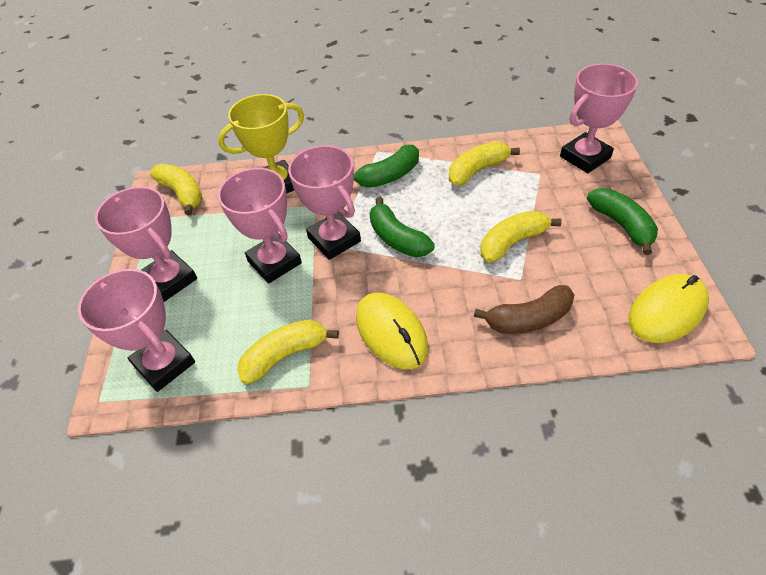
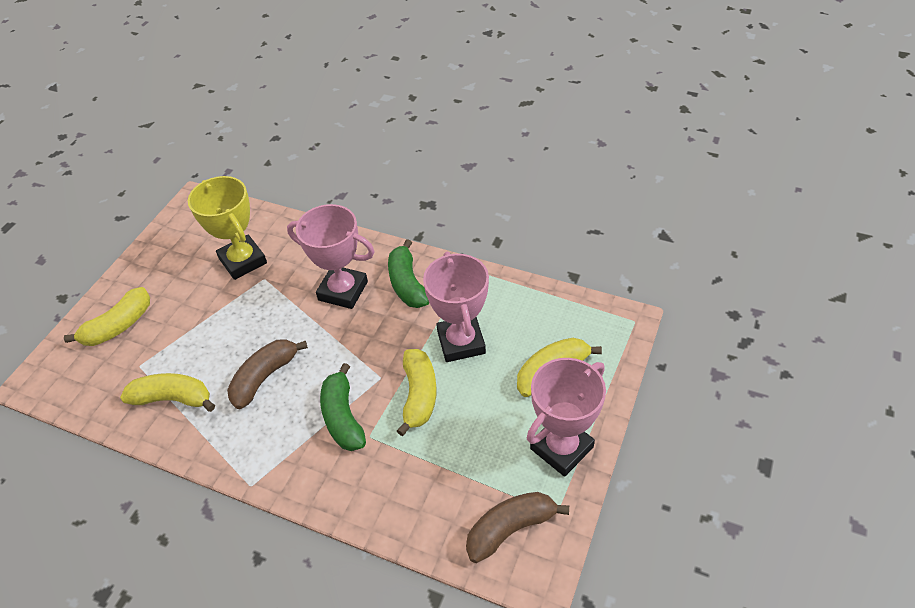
brown banana: 1 -> 2
green banana: 3 -> 2
pink trophy: 5 -> 3
yellow mouse: 2 -> 0

